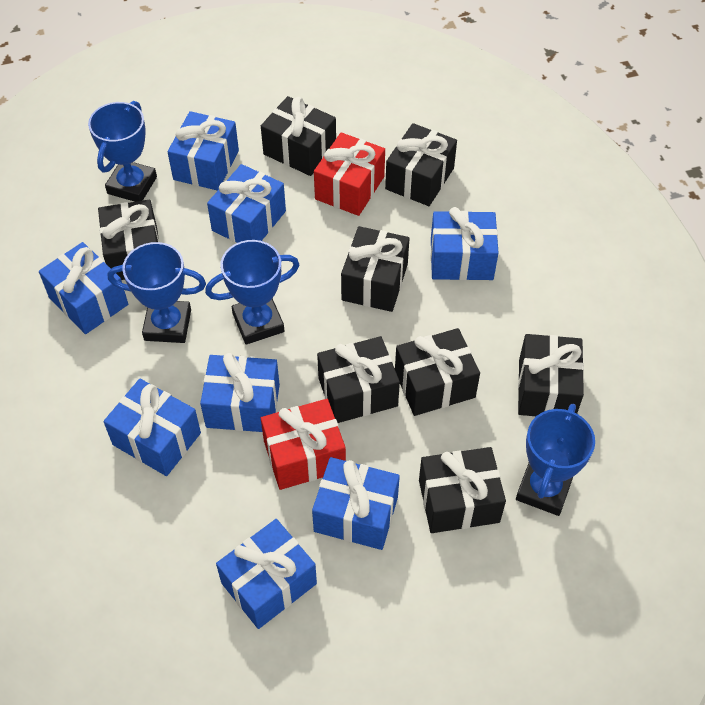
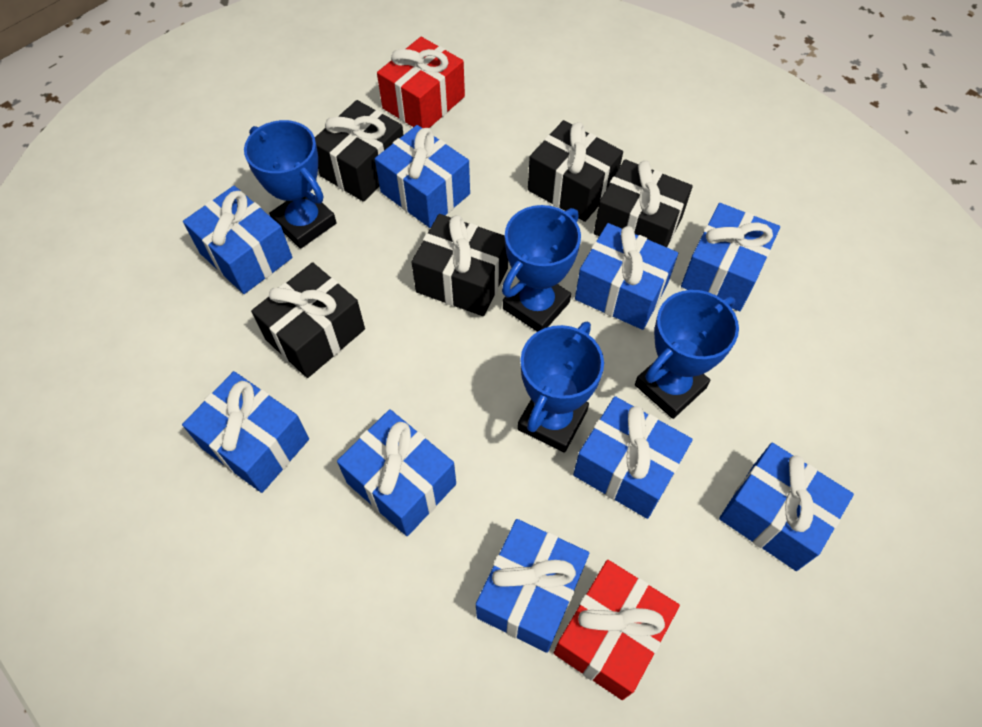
black gift: 8 -> 5
blue gift: 8 -> 9

